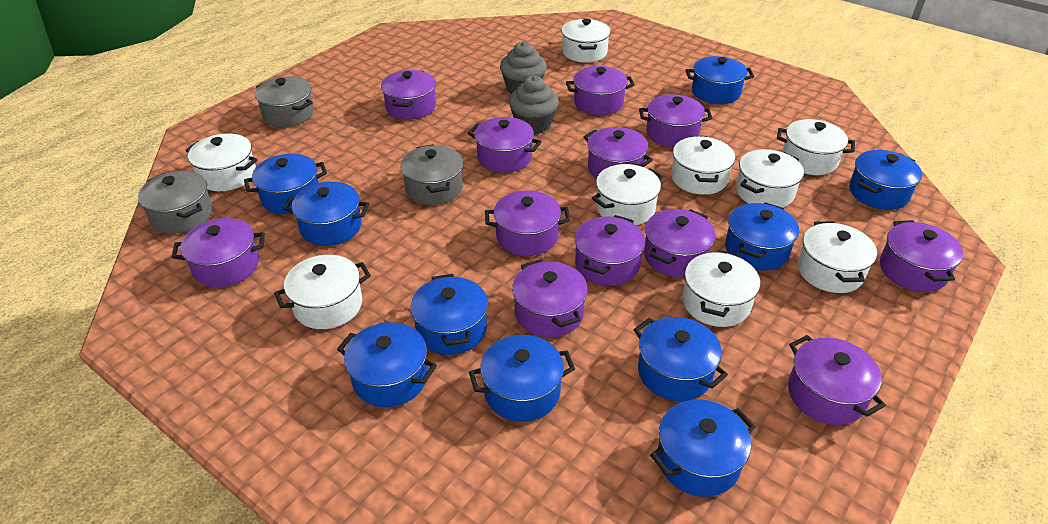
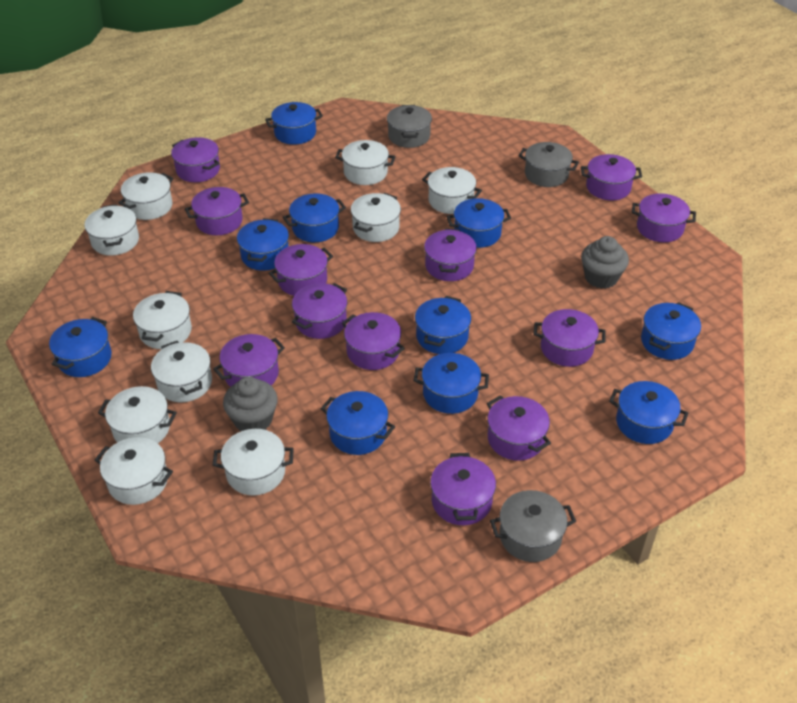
white pot: 9 -> 10

